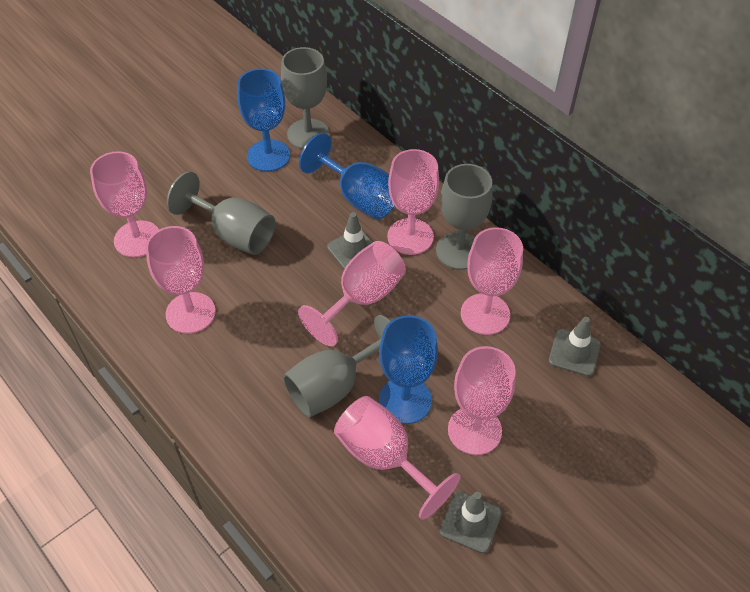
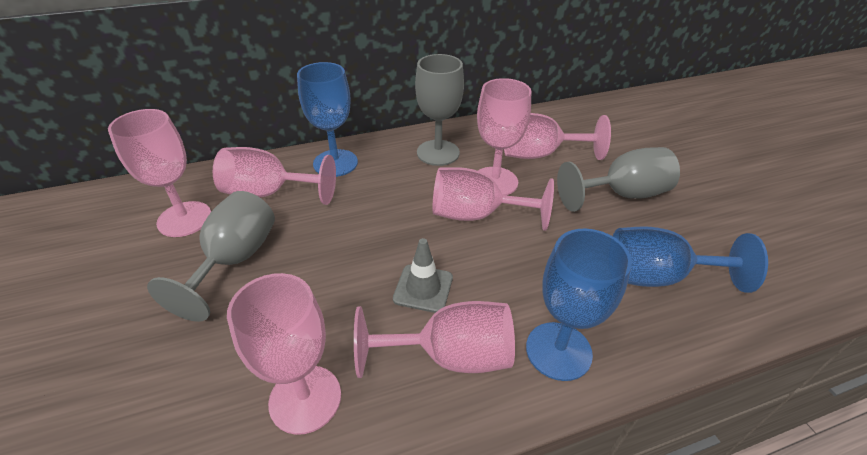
grey goblet: 4 -> 3
grey traffic cone: 3 -> 1

